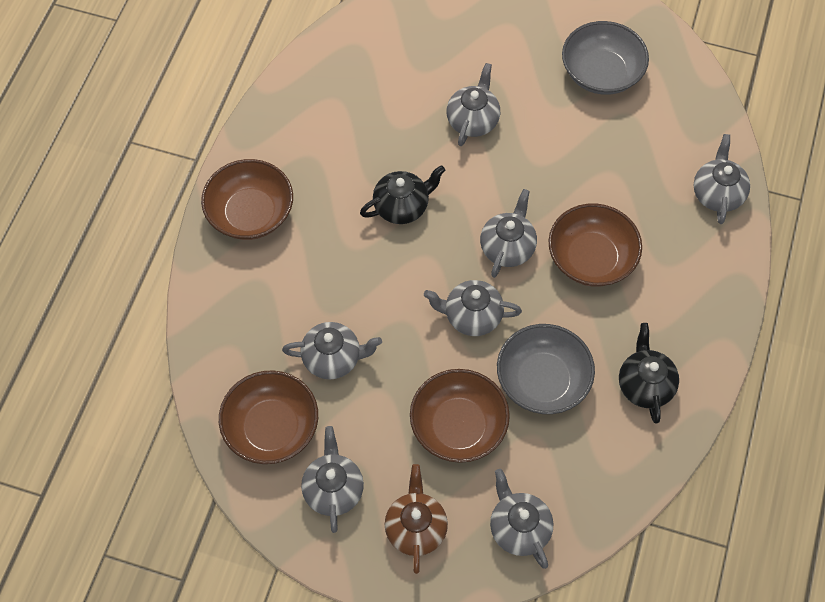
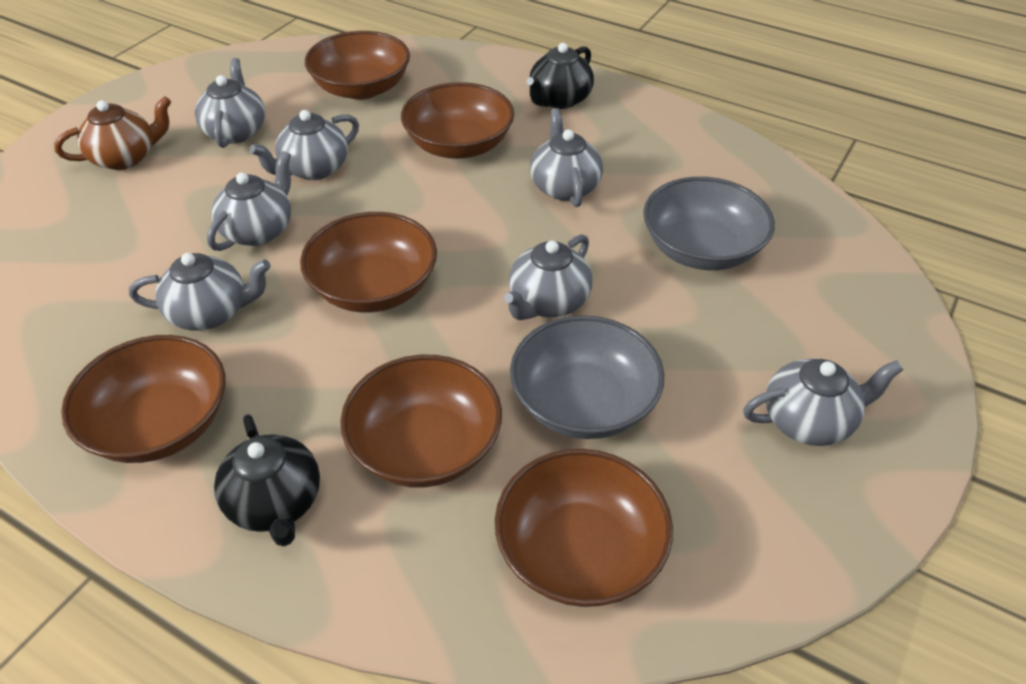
brown bowl: 4 -> 6

